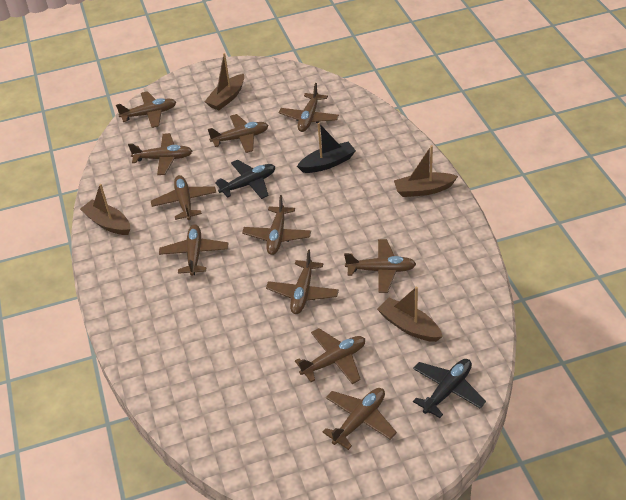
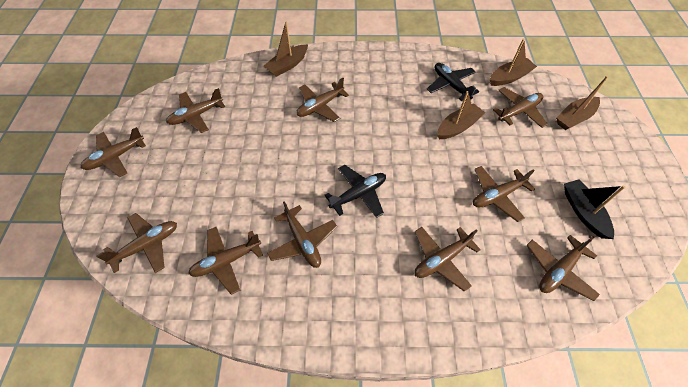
brown plane: 11 -> 10

